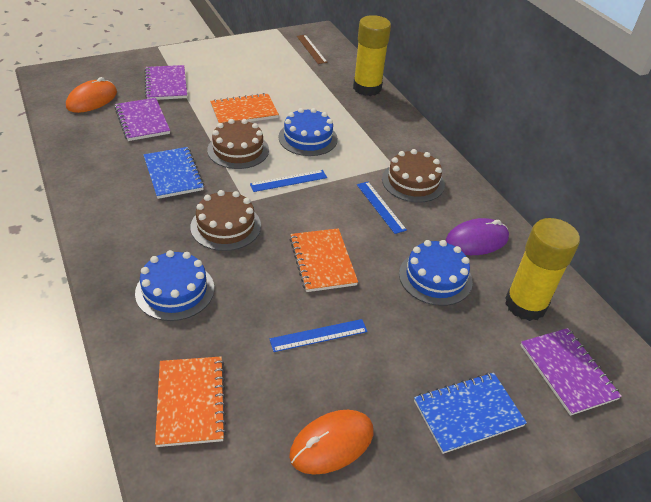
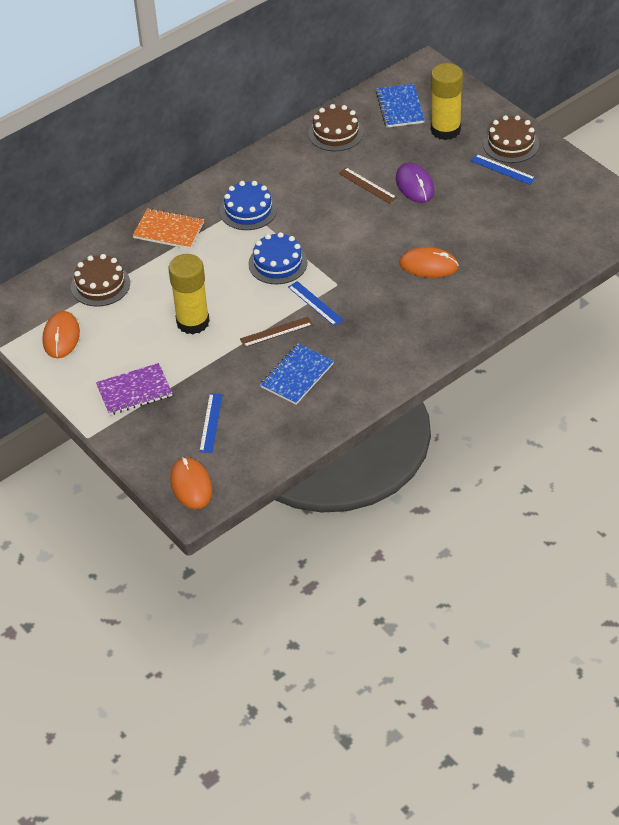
blue cake: 3 -> 2
brown ruler: 1 -> 2
orange mouse: 2 -> 3
orange notebook: 3 -> 1
purple notebook: 3 -> 1

